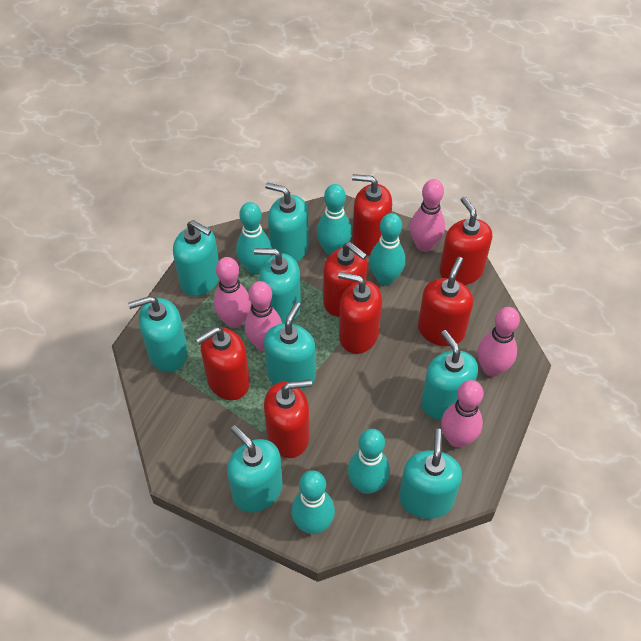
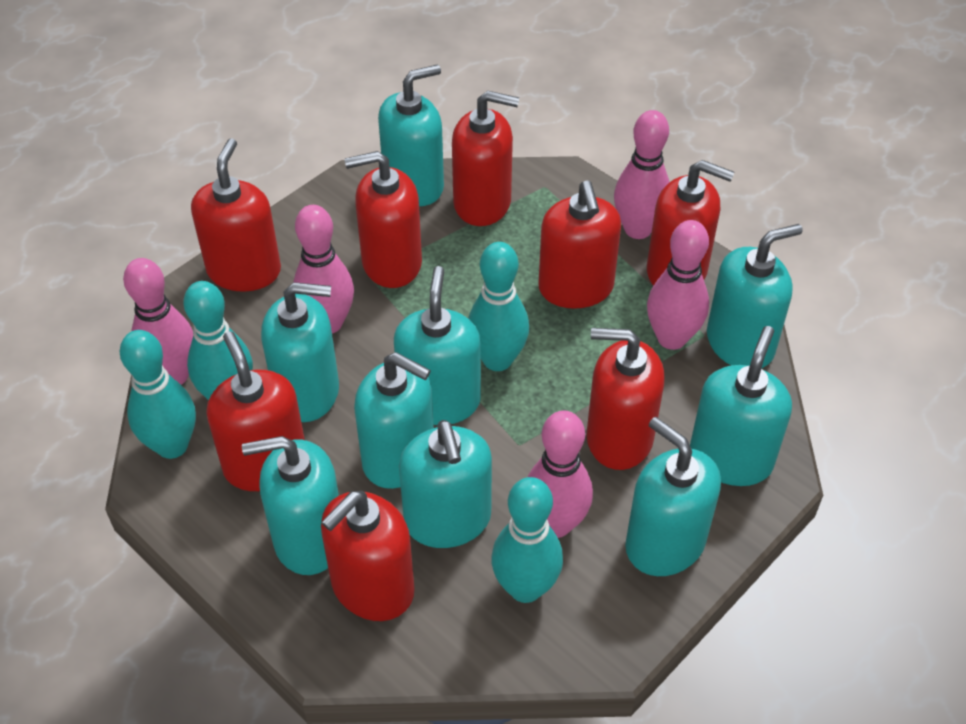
red soap dispenser: 7 -> 8
turquoise bowling pin: 5 -> 4
turquoise soap dispenser: 8 -> 9

